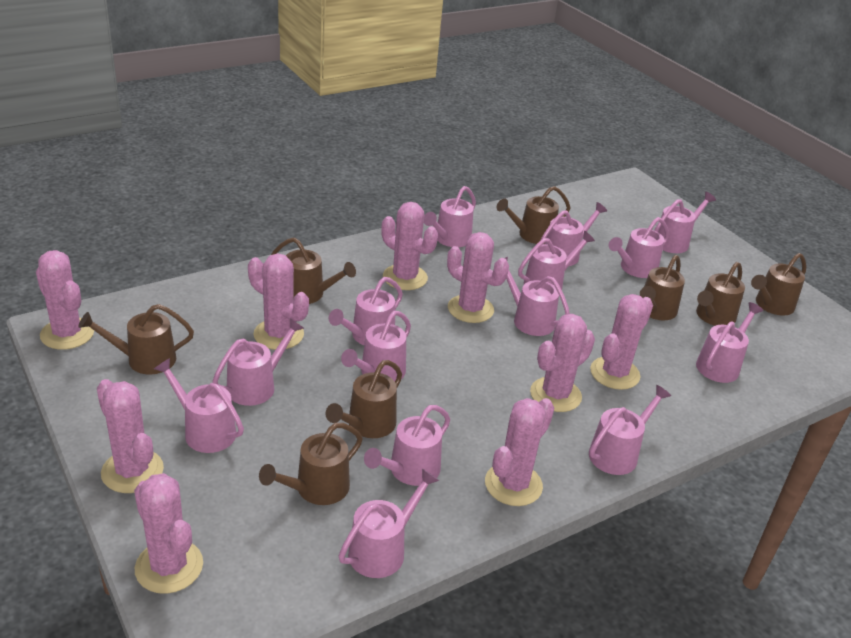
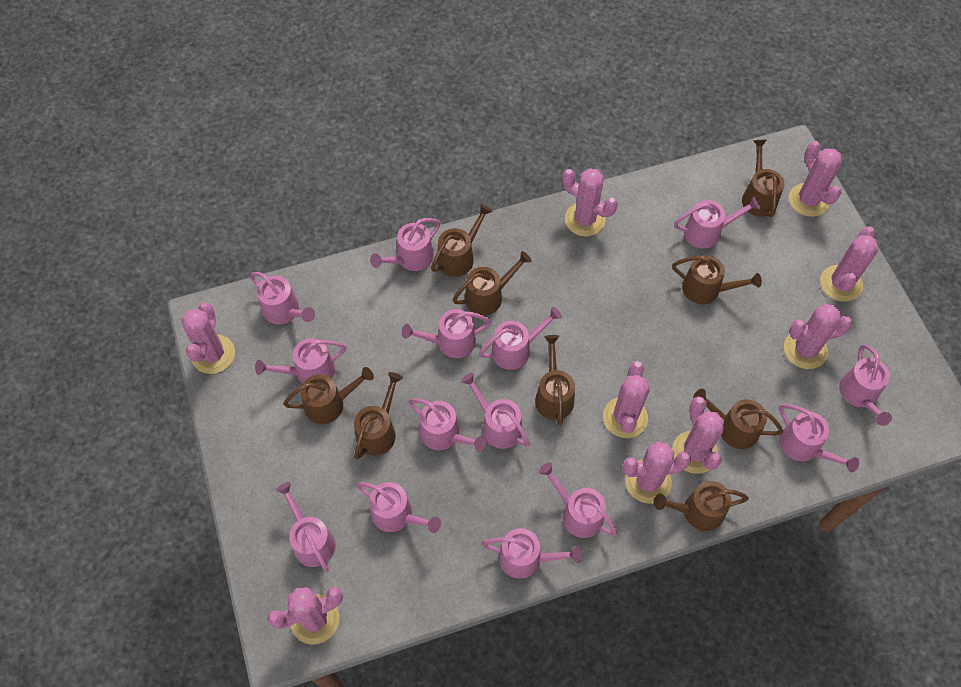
brown watering can: 8 -> 9

